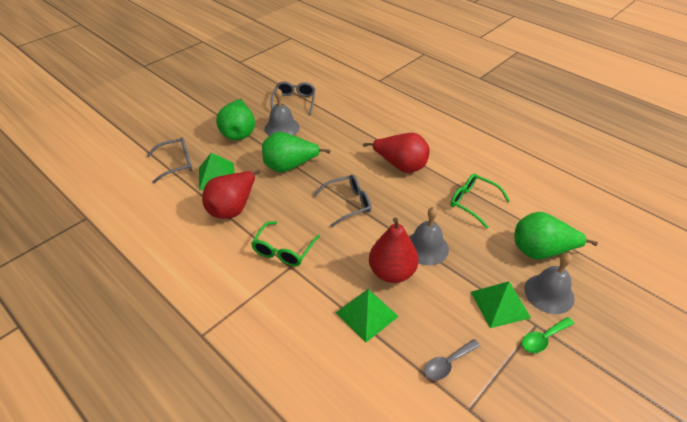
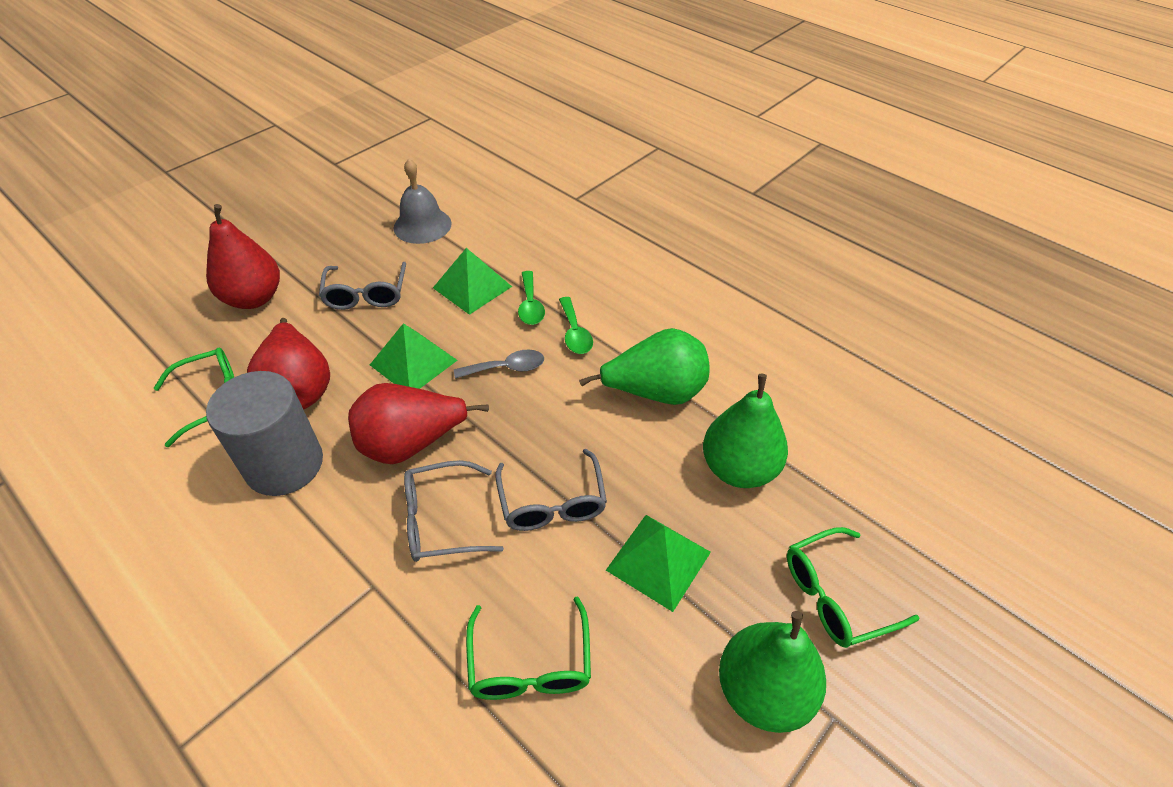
green glasses: 2 -> 3
green spoon: 1 -> 2
grey bell: 3 -> 1
grey cylinder: 0 -> 1

